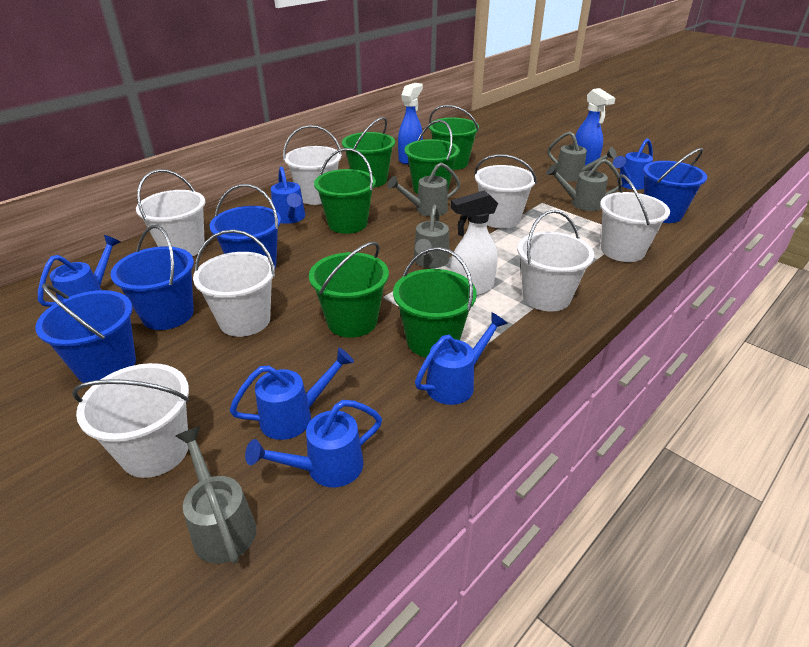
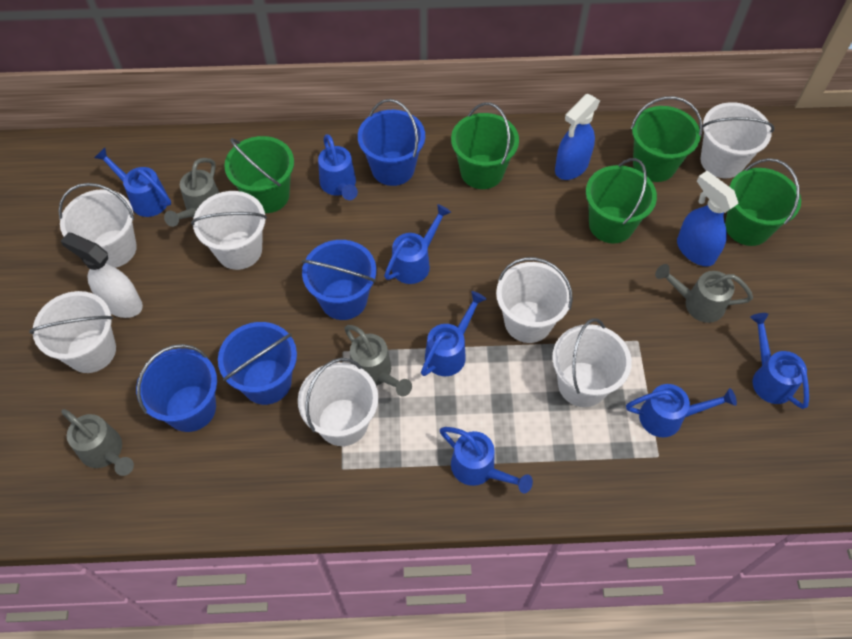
blue watering can: 6 -> 7
green bucket: 6 -> 5
grey watering can: 5 -> 4

